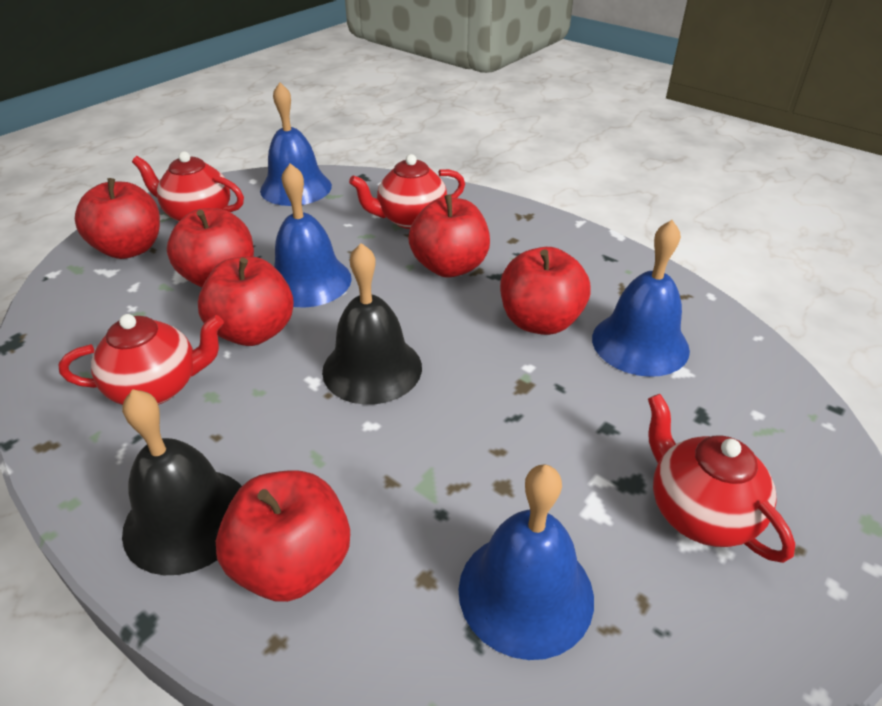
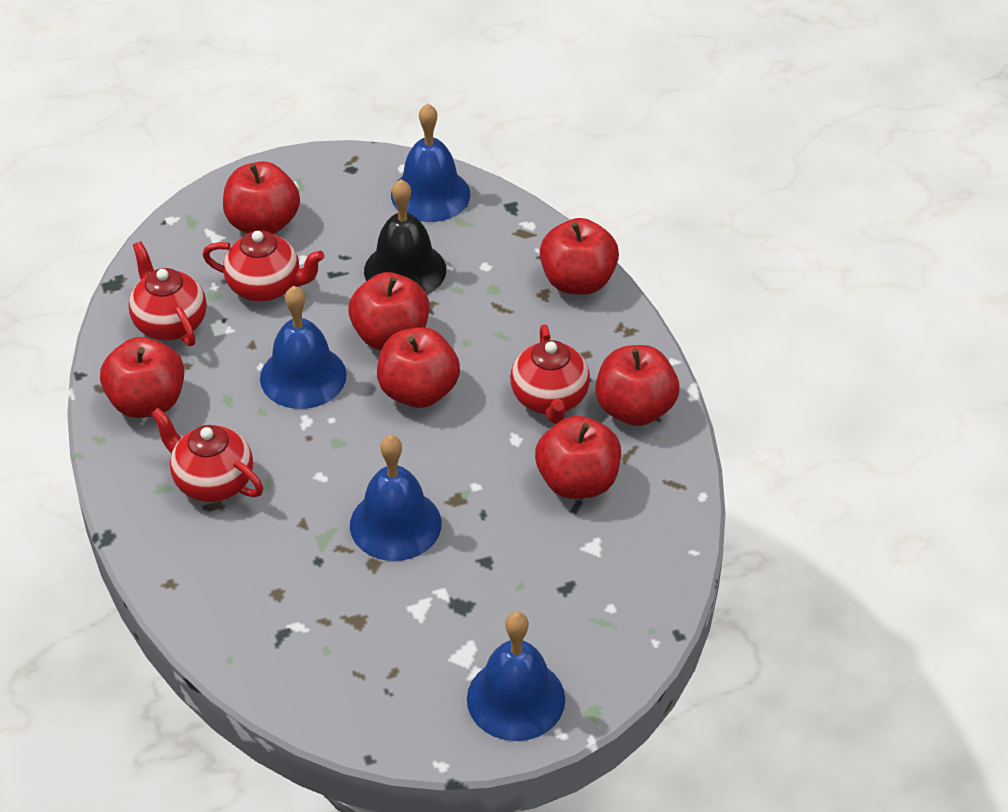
black bell: 2 -> 1
red apple: 6 -> 7

